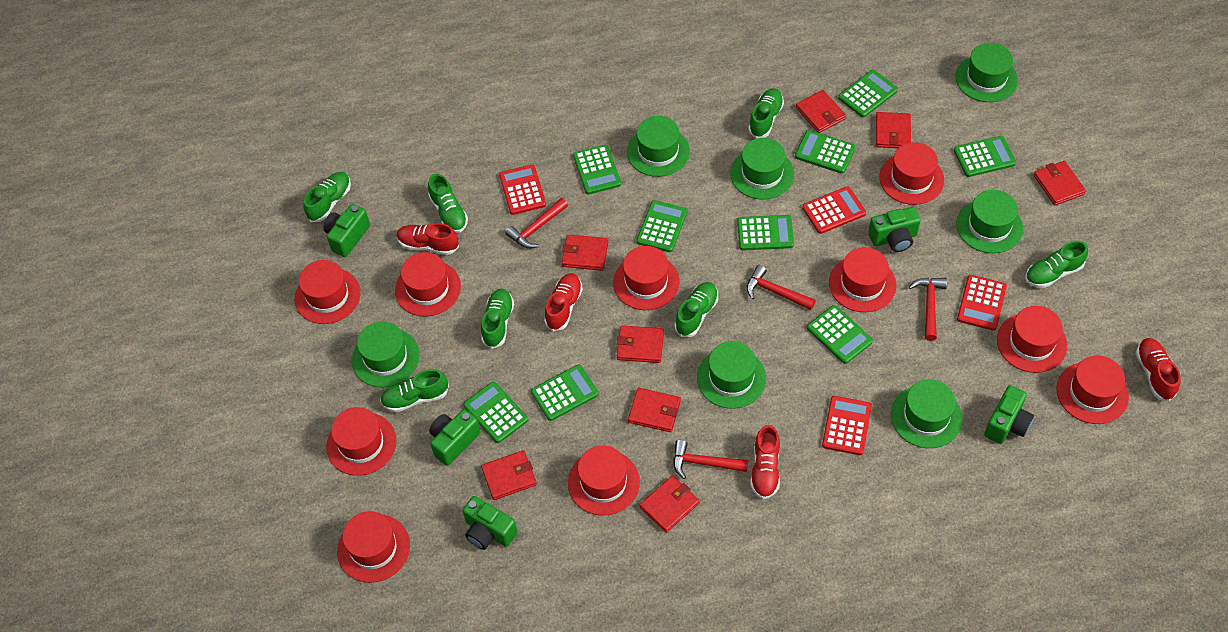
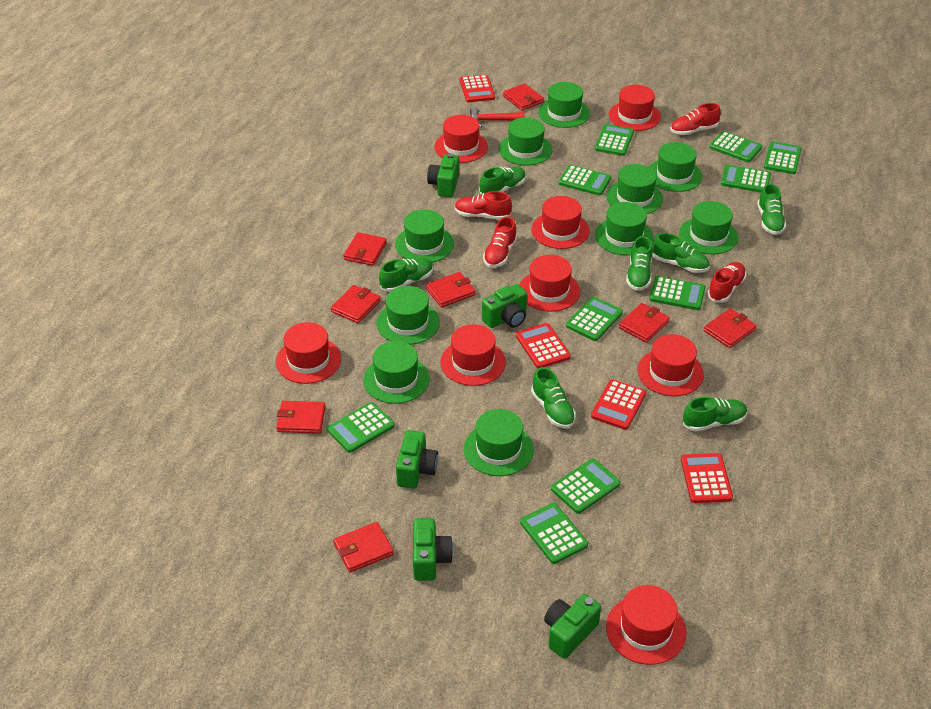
green calculator: 9 -> 10
green hat: 7 -> 10
red hammer: 4 -> 1
red hat: 10 -> 8

